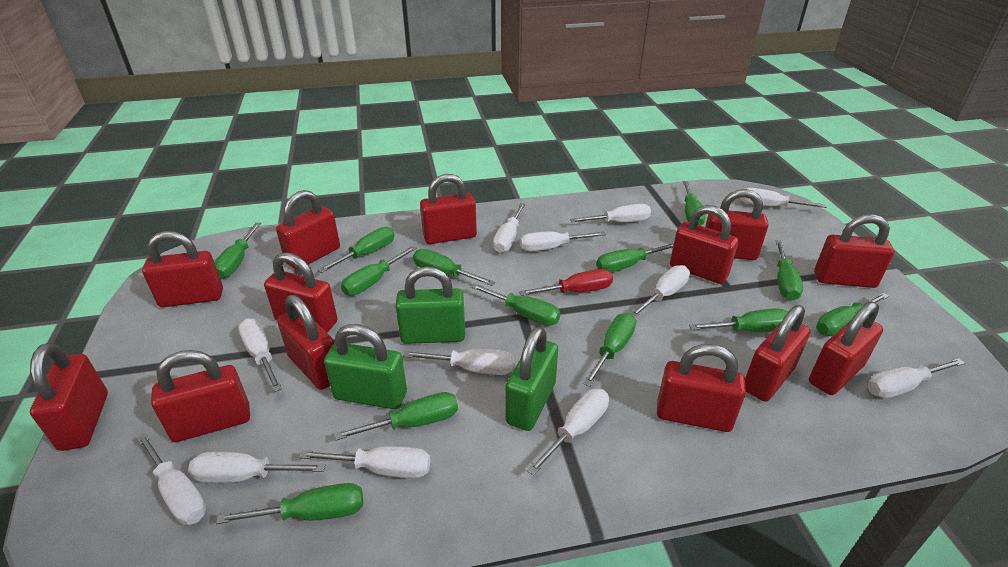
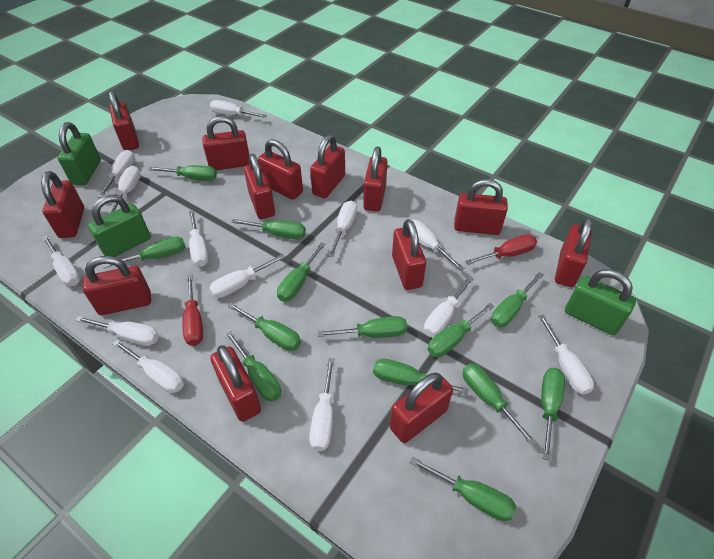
red screwdriver: 1 -> 2
white screwdriver: 12 -> 13

